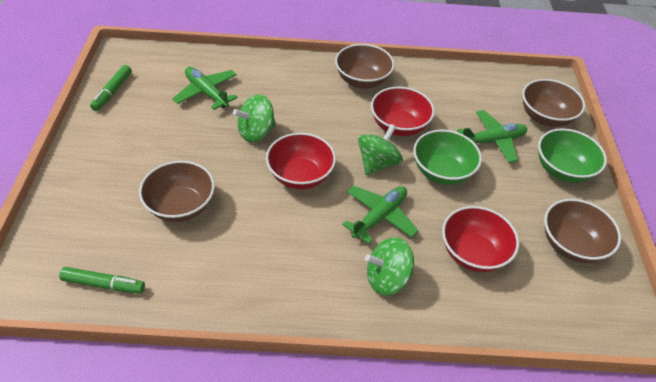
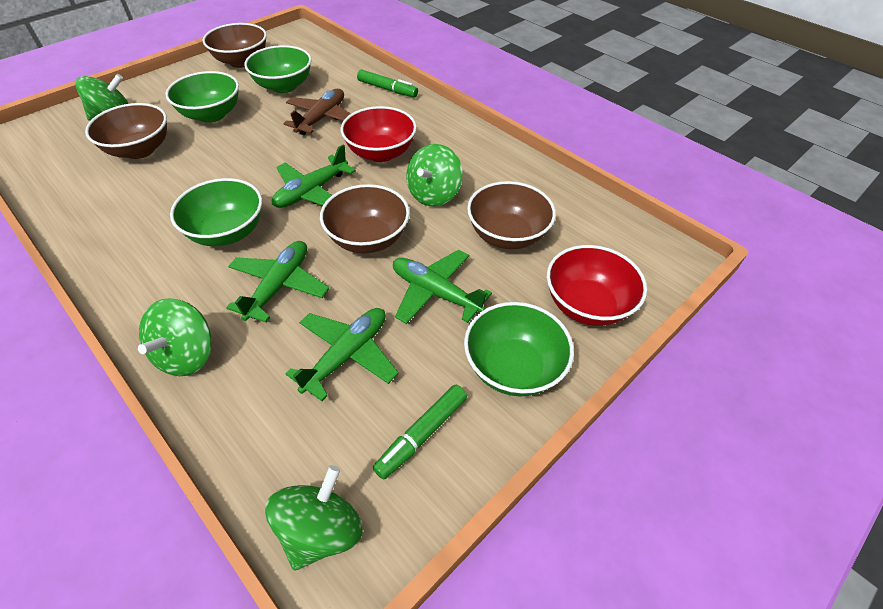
brown plane: 0 -> 1
green bowl: 2 -> 4
green plane: 3 -> 4
green spinning top: 3 -> 4
red bowl: 3 -> 2

